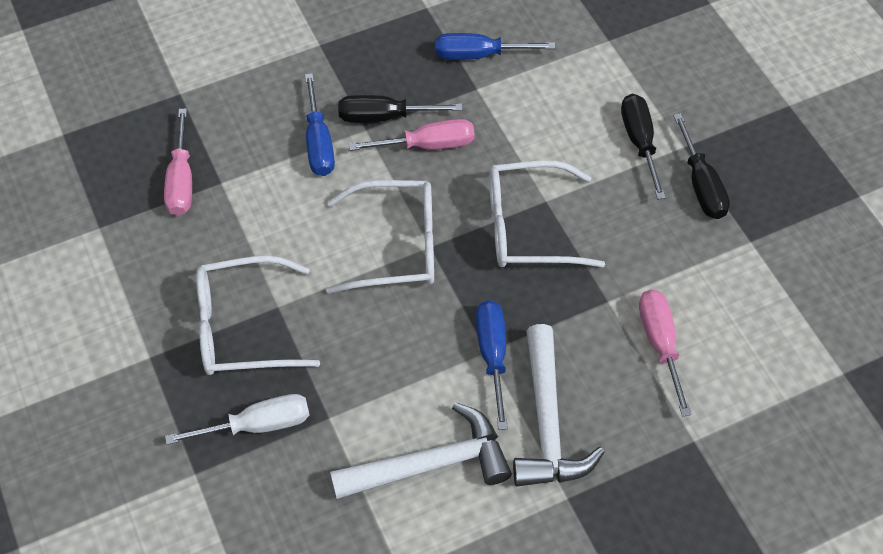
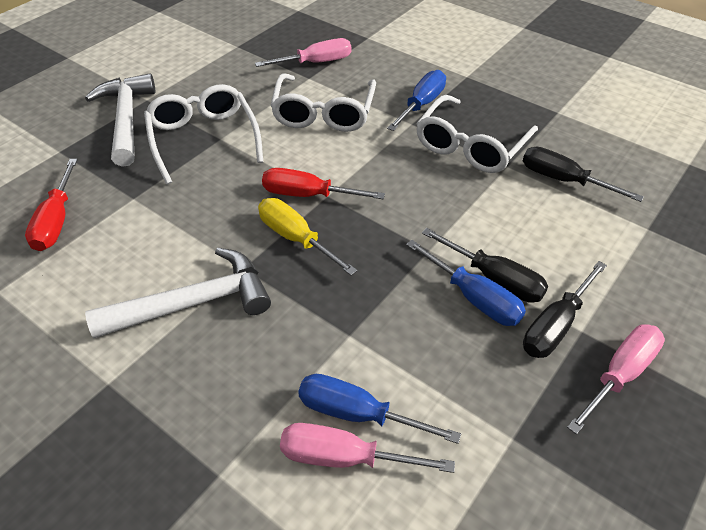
red screwdriver: 0 -> 2
white screwdriver: 1 -> 0
yellow screwdriver: 0 -> 1

